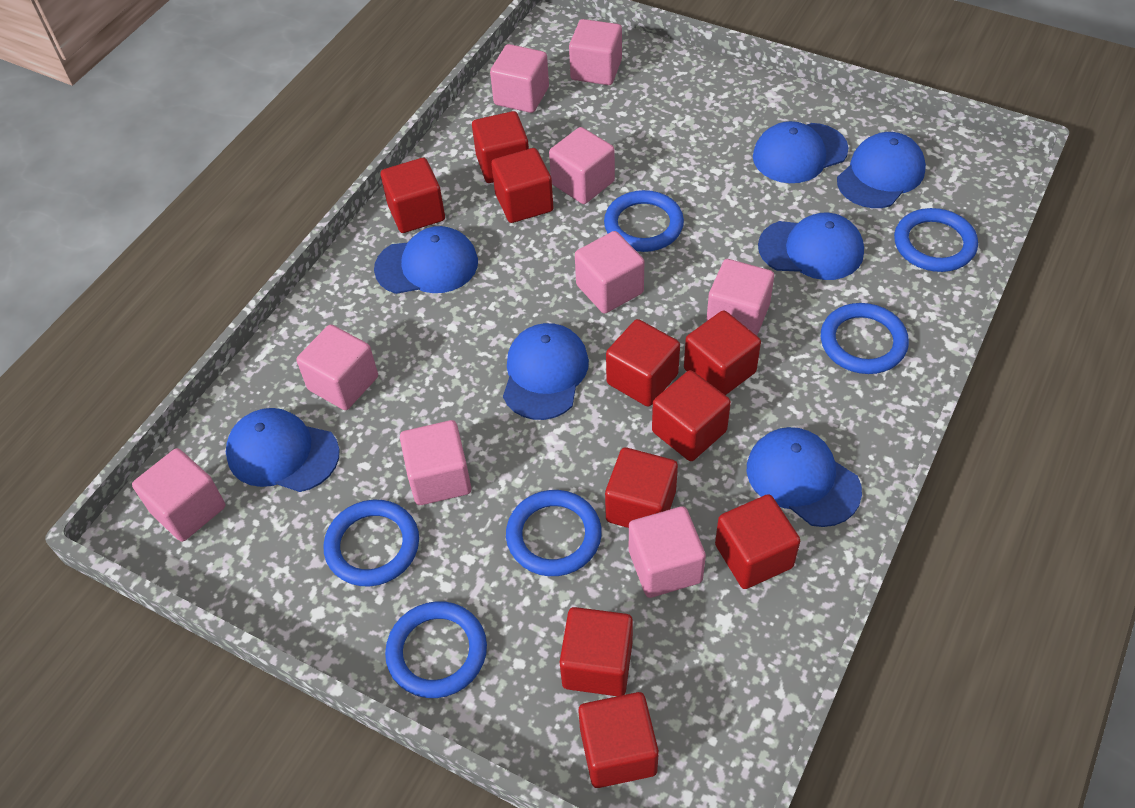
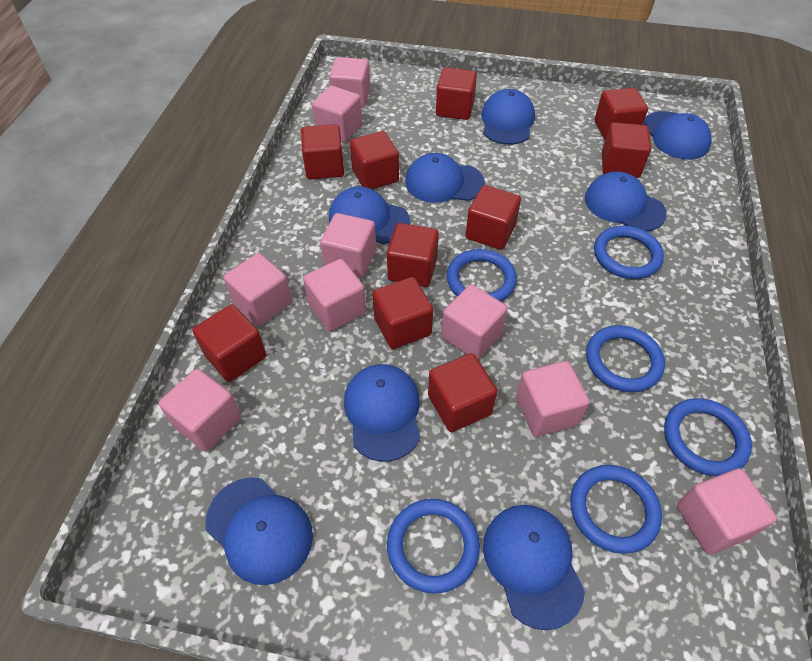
blue cap: 7 -> 8

